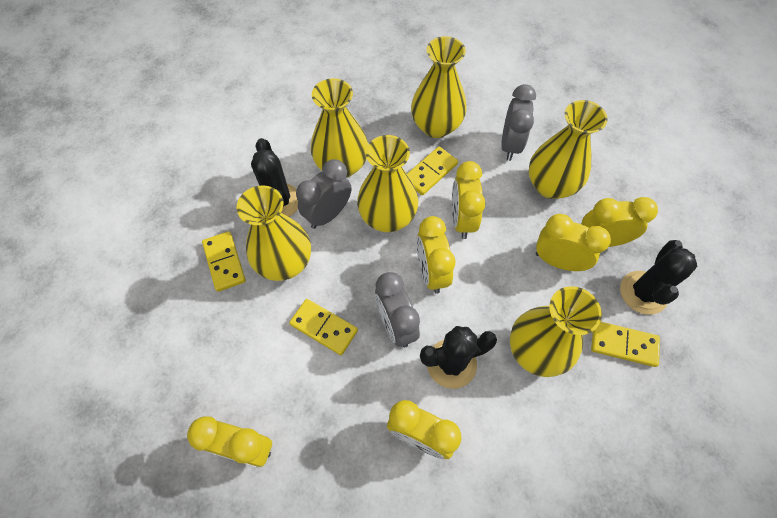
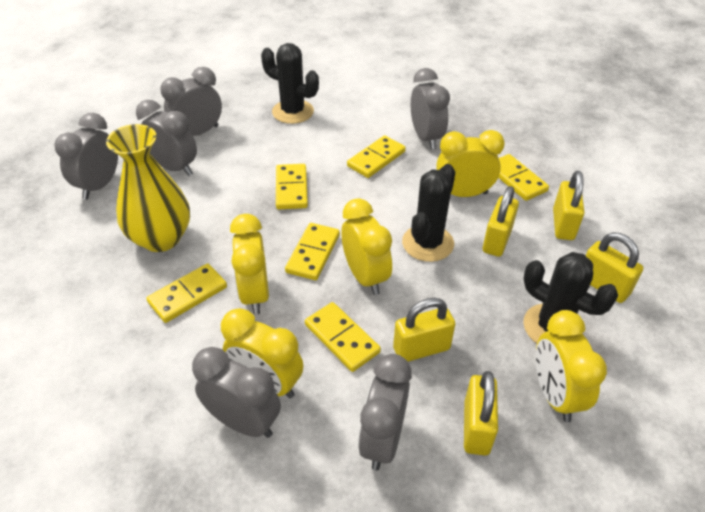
grey clock: 3 -> 6
yellow clock: 6 -> 5
yellow domino: 4 -> 6
yellow padlock: 0 -> 5
yellow vase: 6 -> 1

